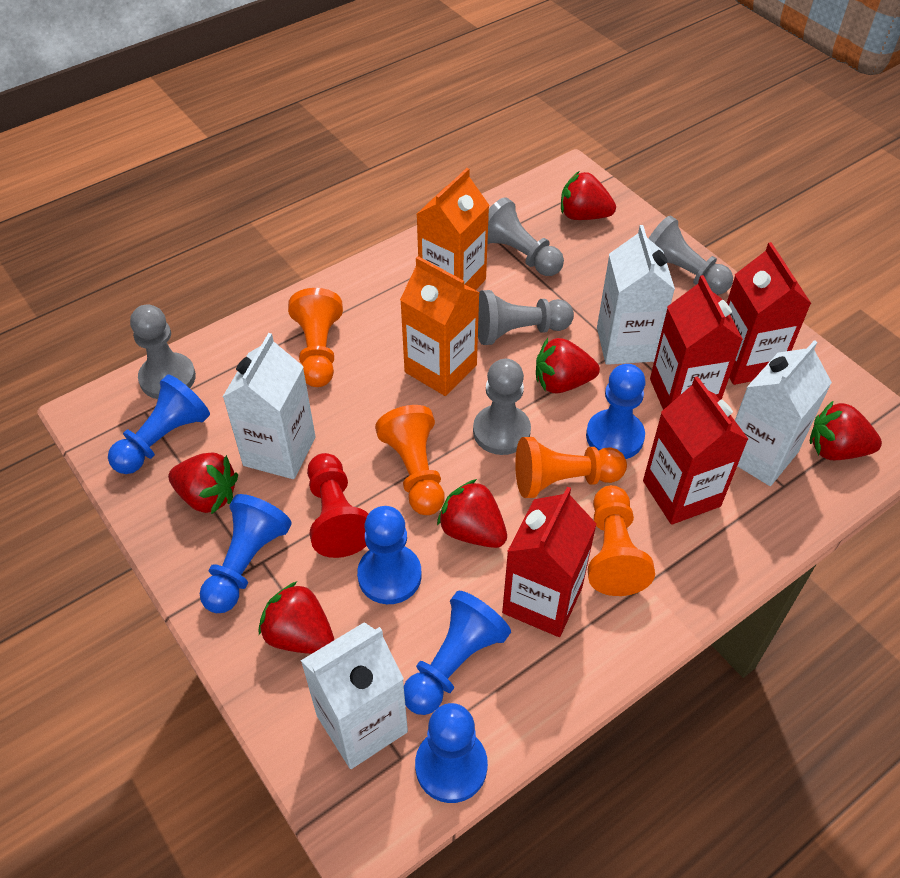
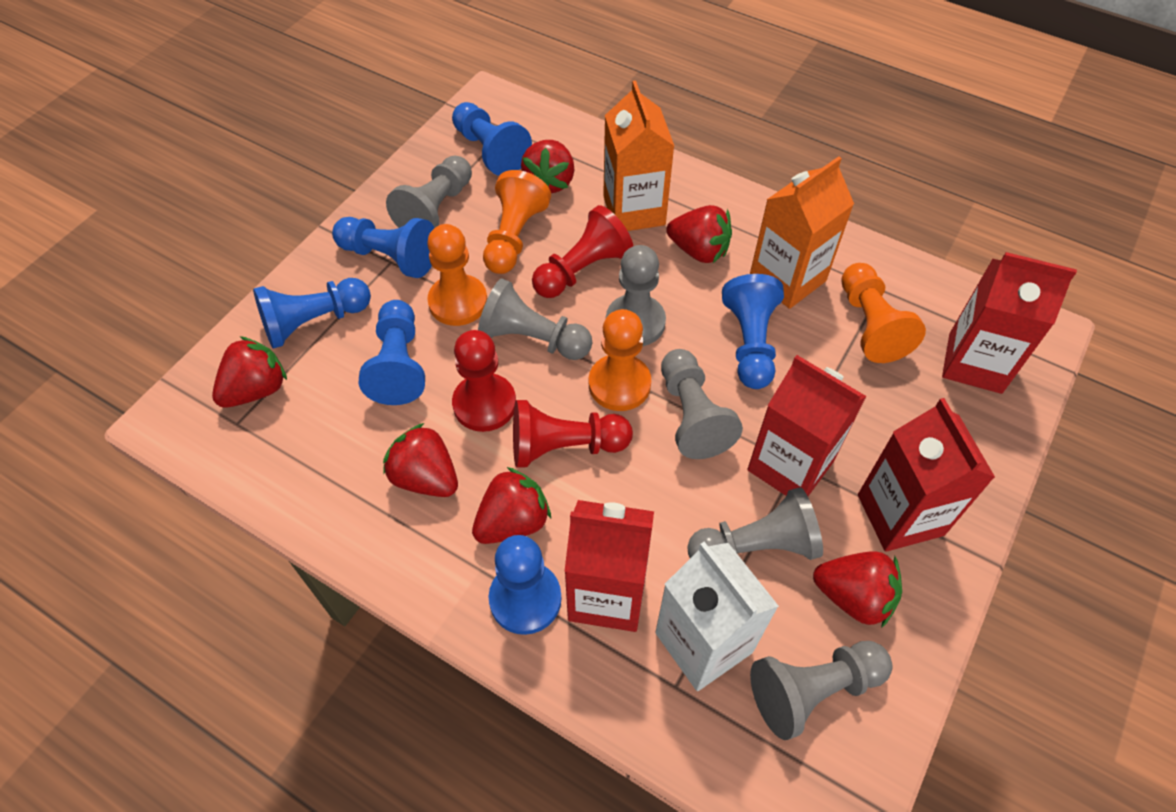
grey pawn: 5 -> 6
red pawn: 1 -> 3
white carton: 4 -> 1

